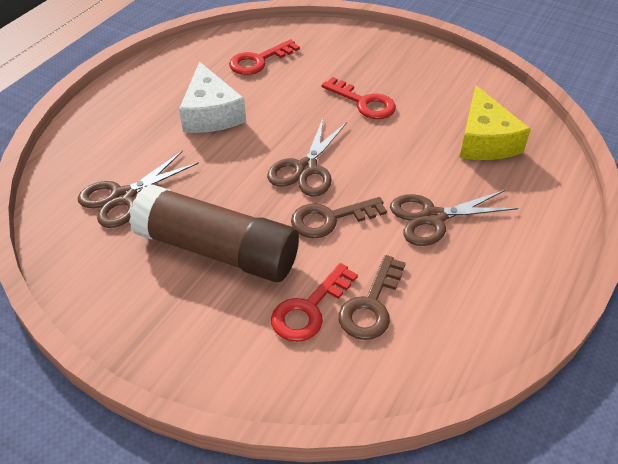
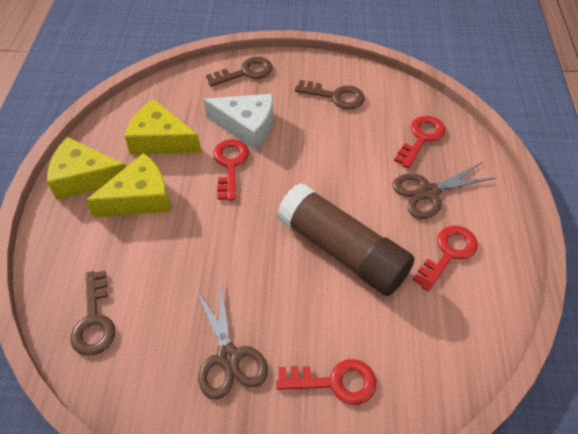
brown key: 2 -> 3
brown scissors: 3 -> 2
red key: 3 -> 4
yellow cheese: 1 -> 3

